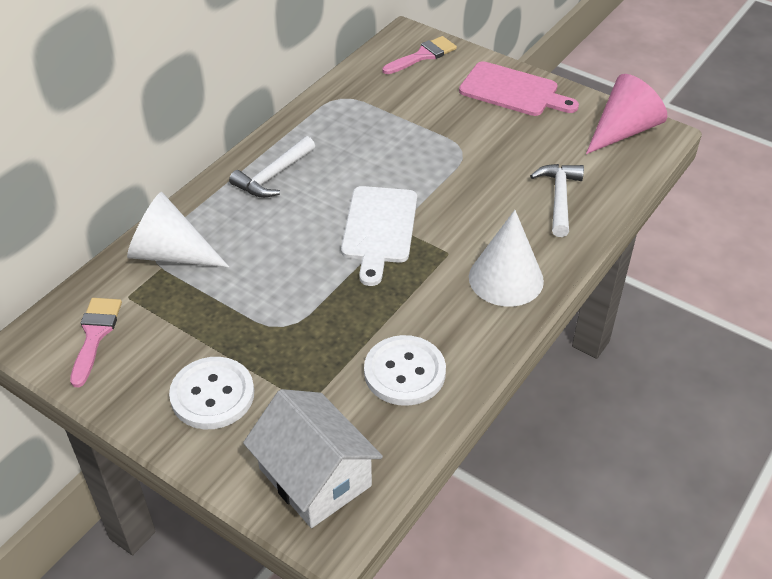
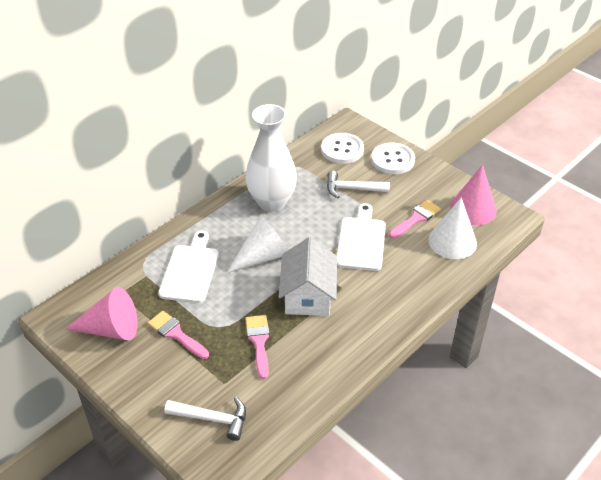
pink brush: 2 -> 3
pink cone: 1 -> 2
pink cutting board: 1 -> 0
white cutting board: 1 -> 2
white vase: 0 -> 1

